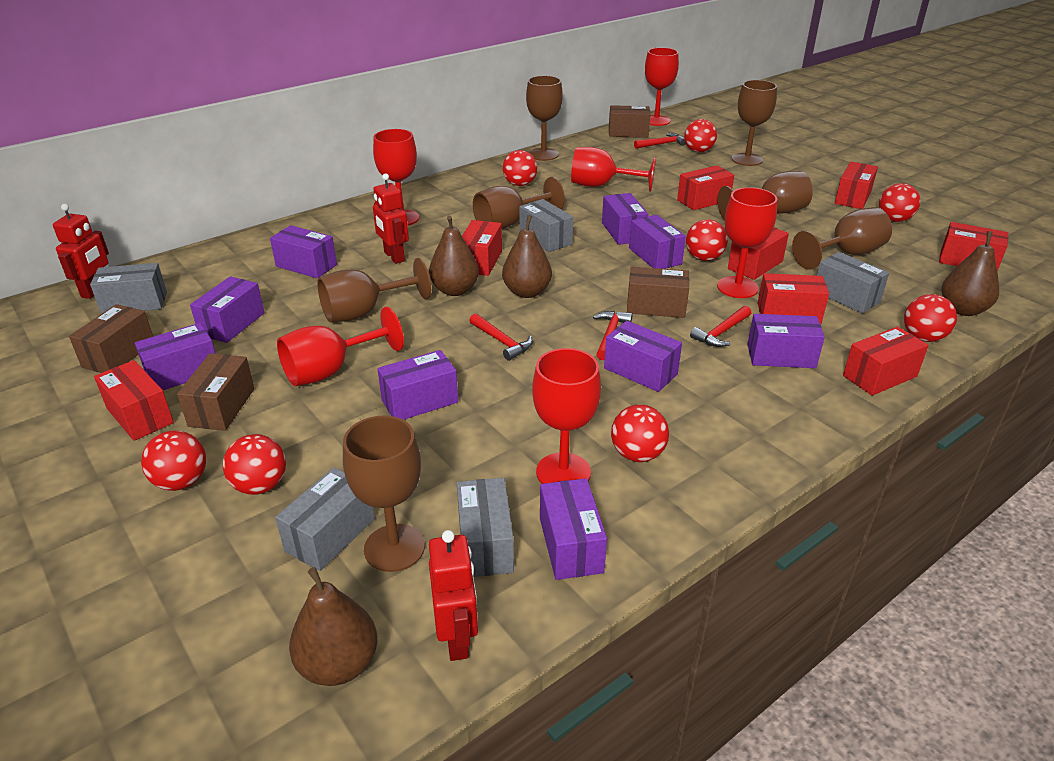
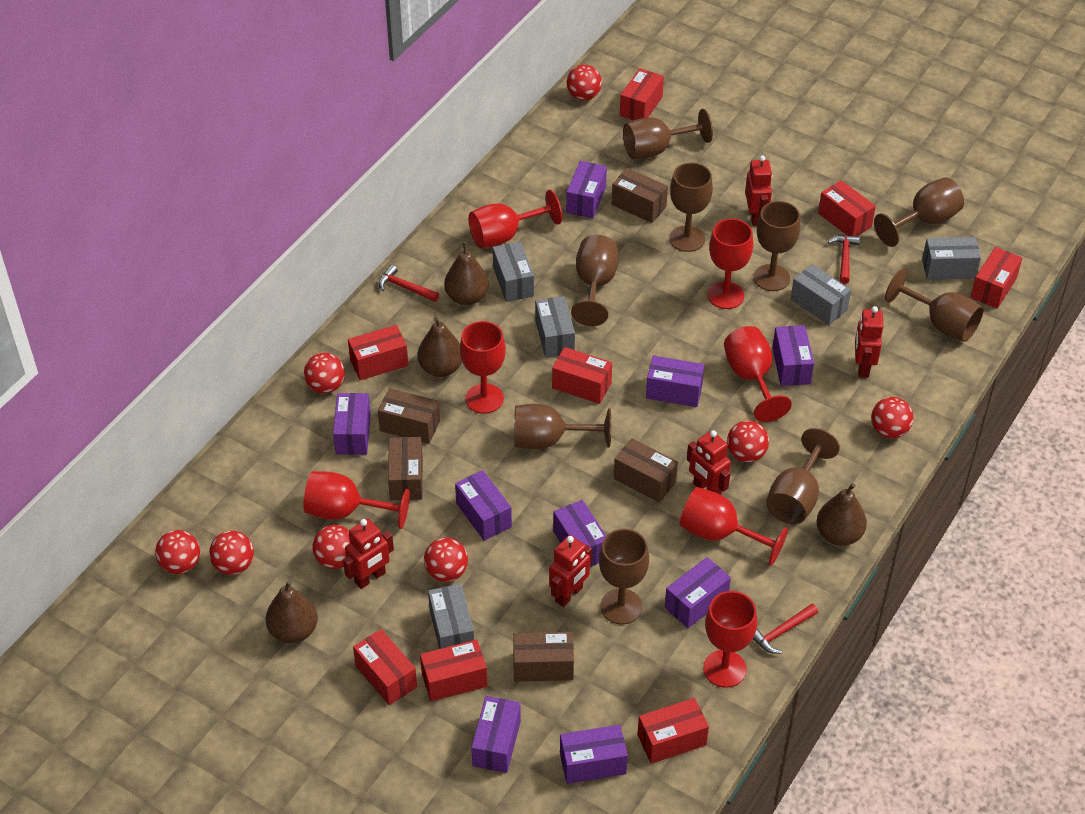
brown box: 4 -> 5
brown goblet: 7 -> 9
red goblet: 6 -> 7
red hammer: 4 -> 3
red robot: 3 -> 5

